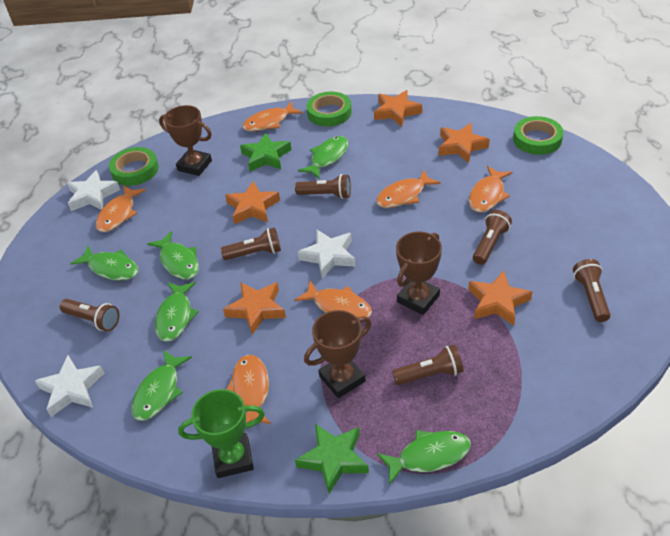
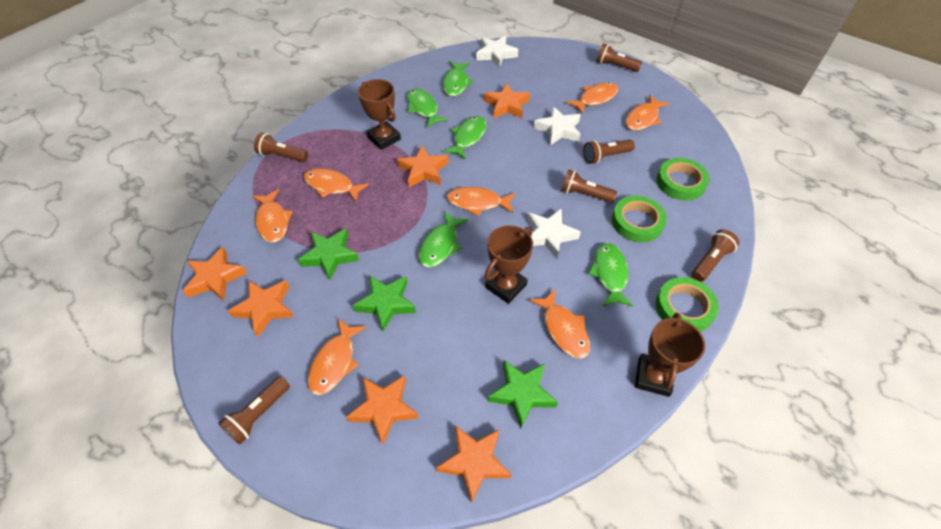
green fish: 6 -> 5
green star: 2 -> 3
green trophy: 1 -> 0
orange fish: 6 -> 7
orange star: 5 -> 6

